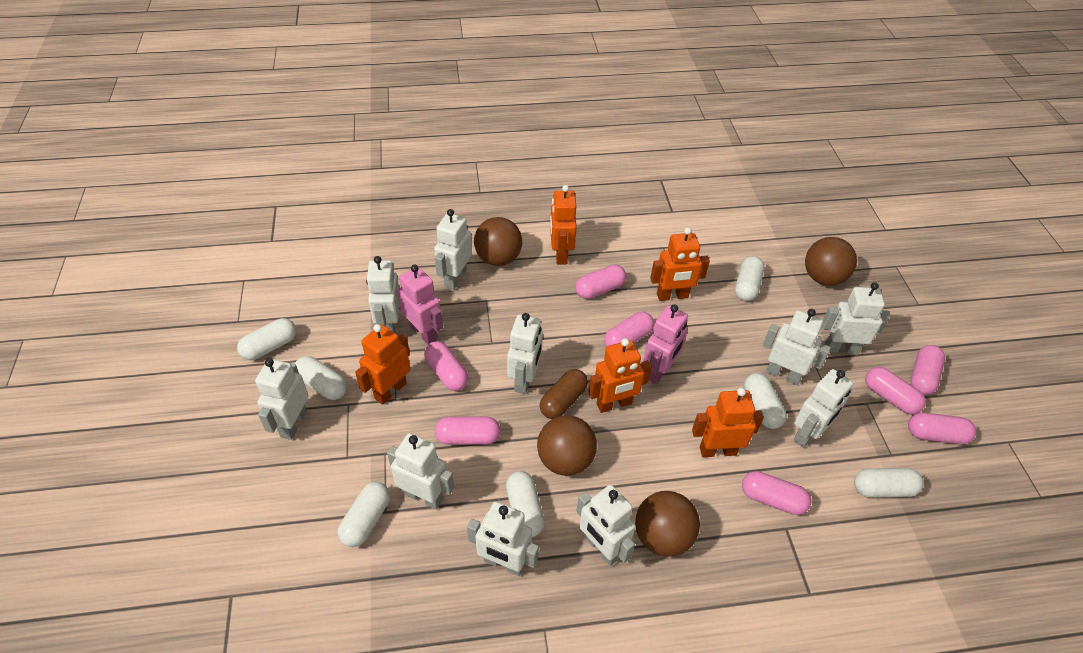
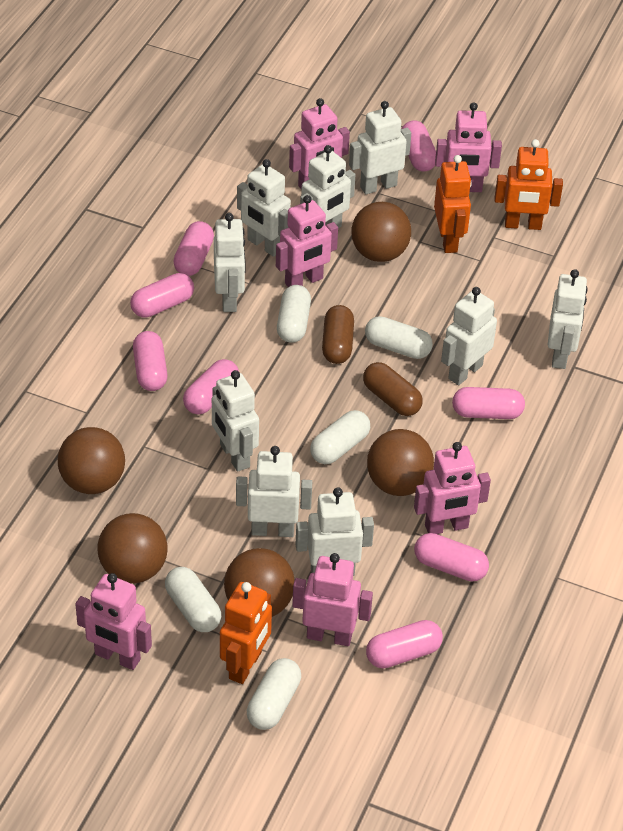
brown ball: 4 -> 5
brown capsule: 1 -> 2
orange robot: 5 -> 3
pink robot: 2 -> 6
white capsule: 7 -> 5
white robot: 10 -> 9

